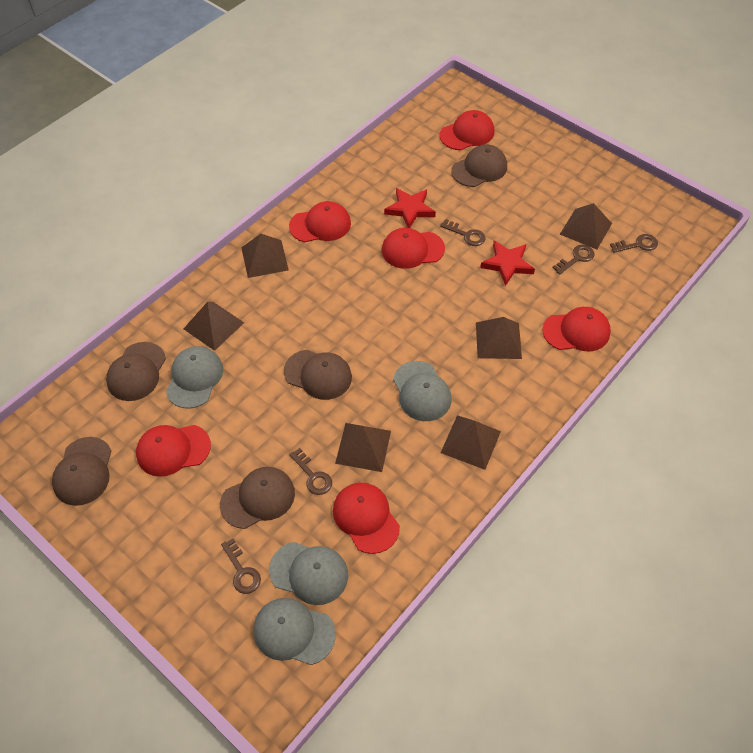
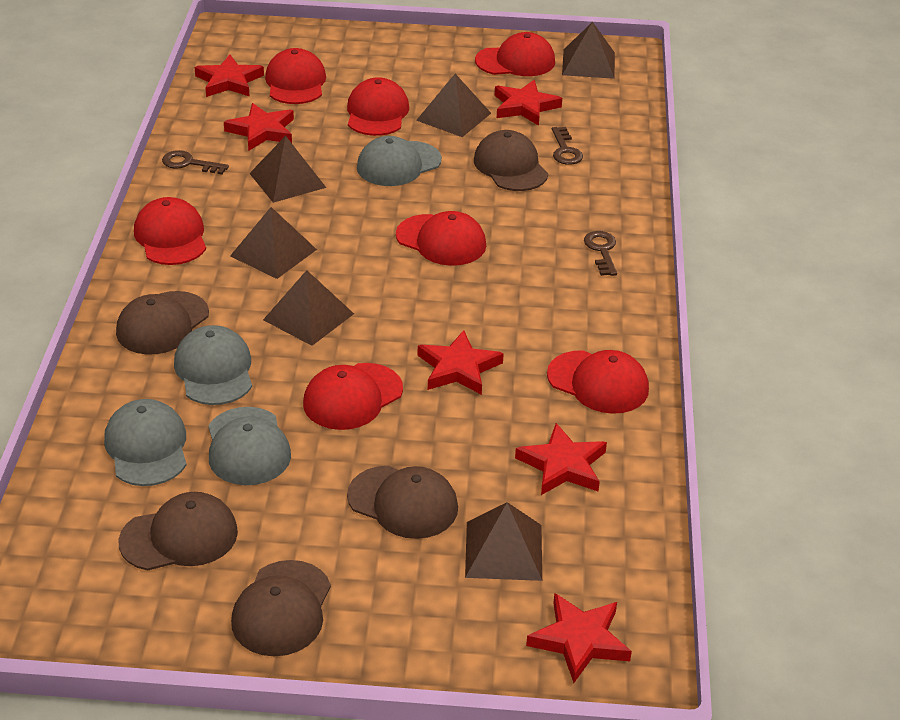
brown key: 5 -> 3
red cap: 6 -> 7
red star: 2 -> 6

